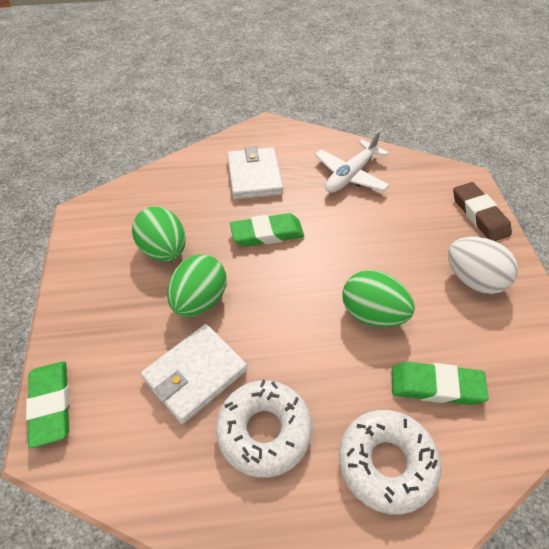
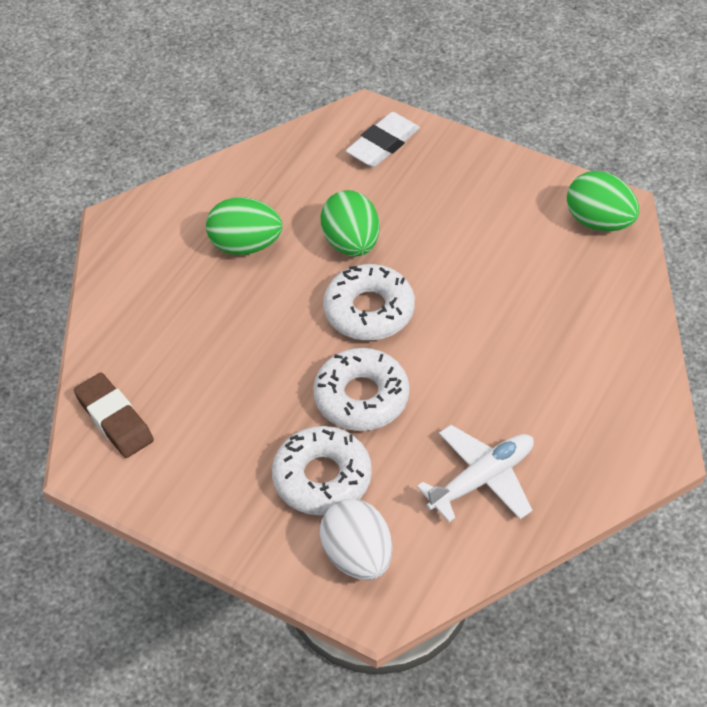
green eraser: 3 -> 0
white donut: 2 -> 3
white eraser: 0 -> 1
white wallet: 2 -> 0

